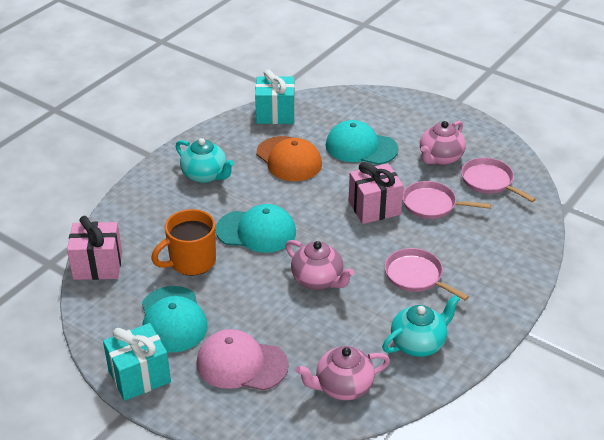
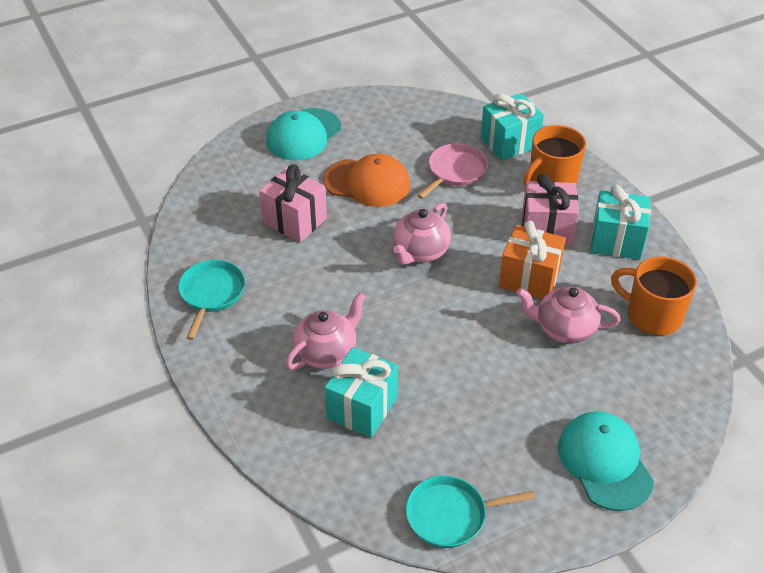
orange gift: 0 -> 1
orange mug: 1 -> 2
pink cap: 1 -> 0
pink pan: 3 -> 1
turquoise cap: 3 -> 2
turquoise gift: 2 -> 3
turquoise pan: 0 -> 2
turquoise teapot: 2 -> 0

